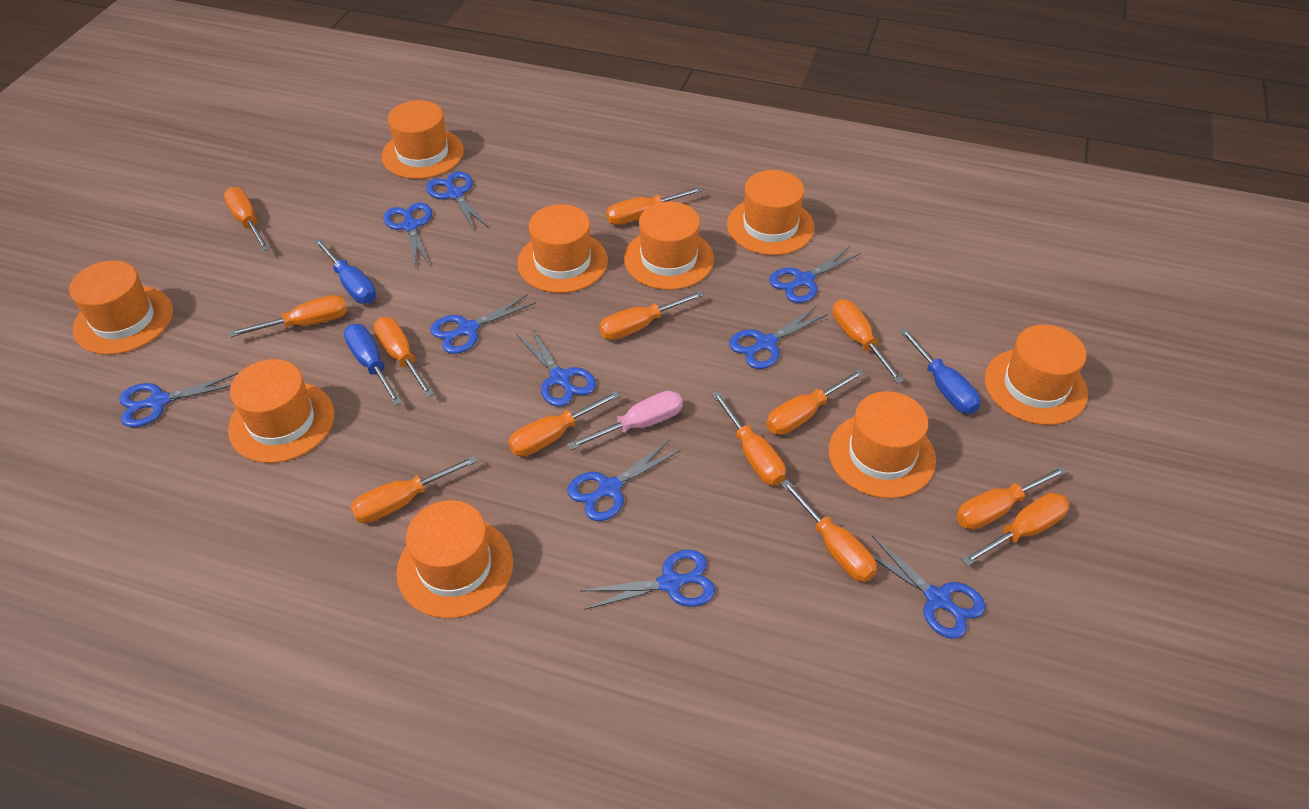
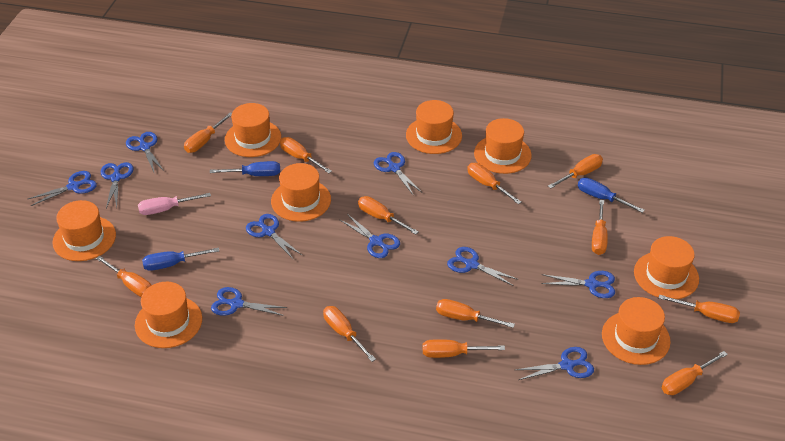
orange hat: 9 -> 8
orange screwdriver: 13 -> 12

